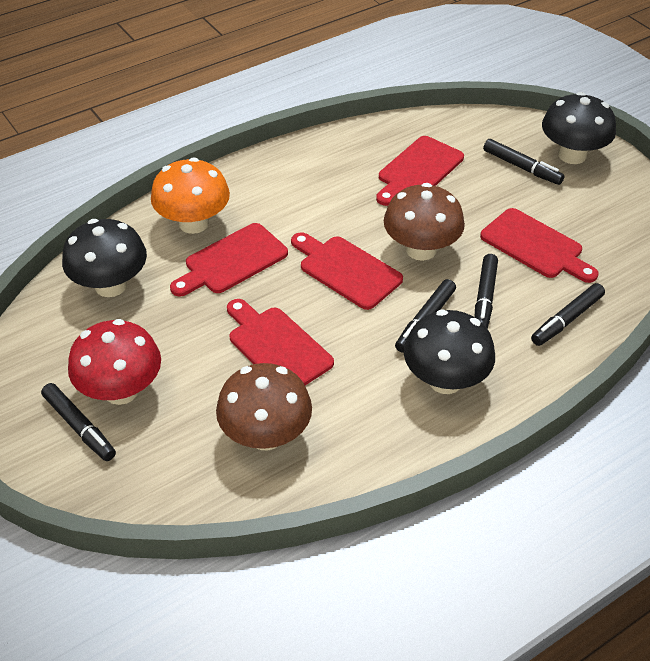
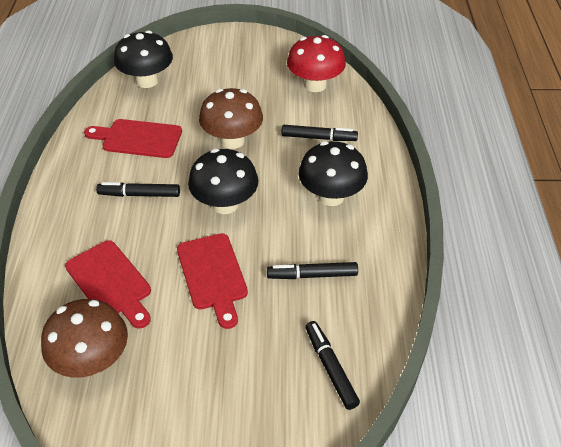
black marker: 5 -> 4
orange mushroom: 1 -> 0
red cutting board: 5 -> 3

